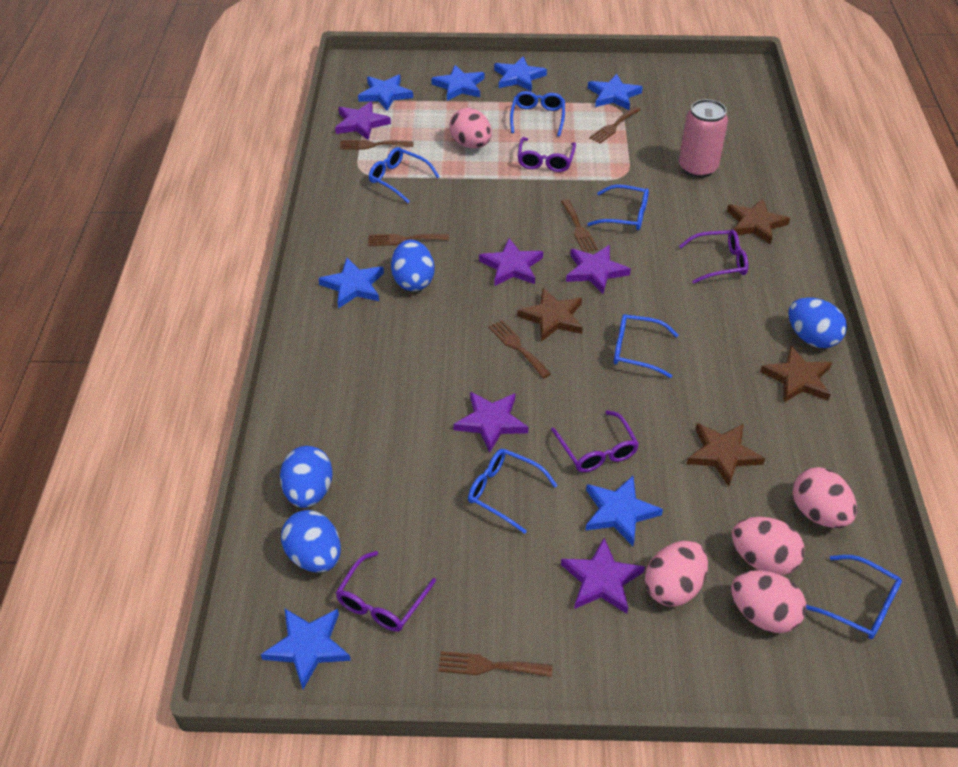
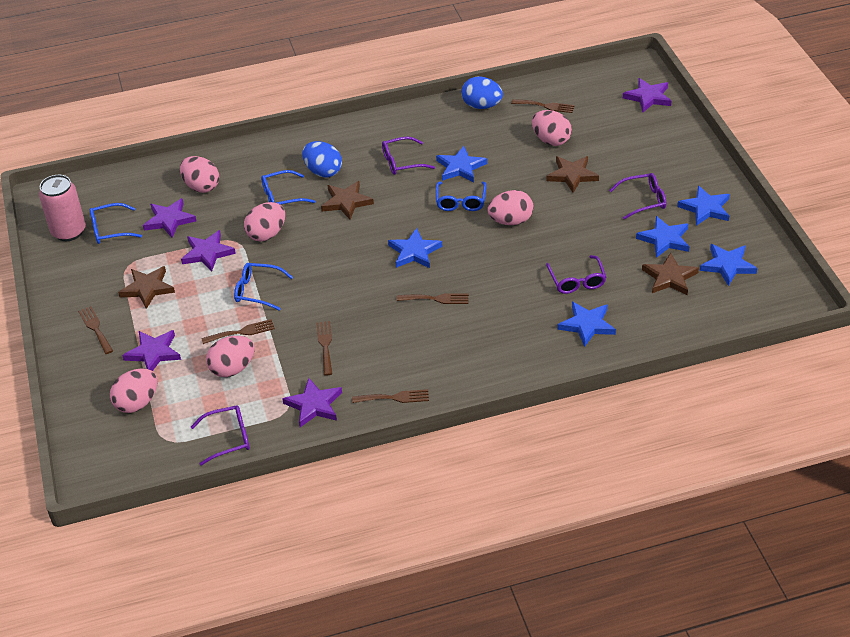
blue egg: 4 -> 2
blue glasses: 6 -> 4
blue star: 7 -> 6
pink egg: 5 -> 6

